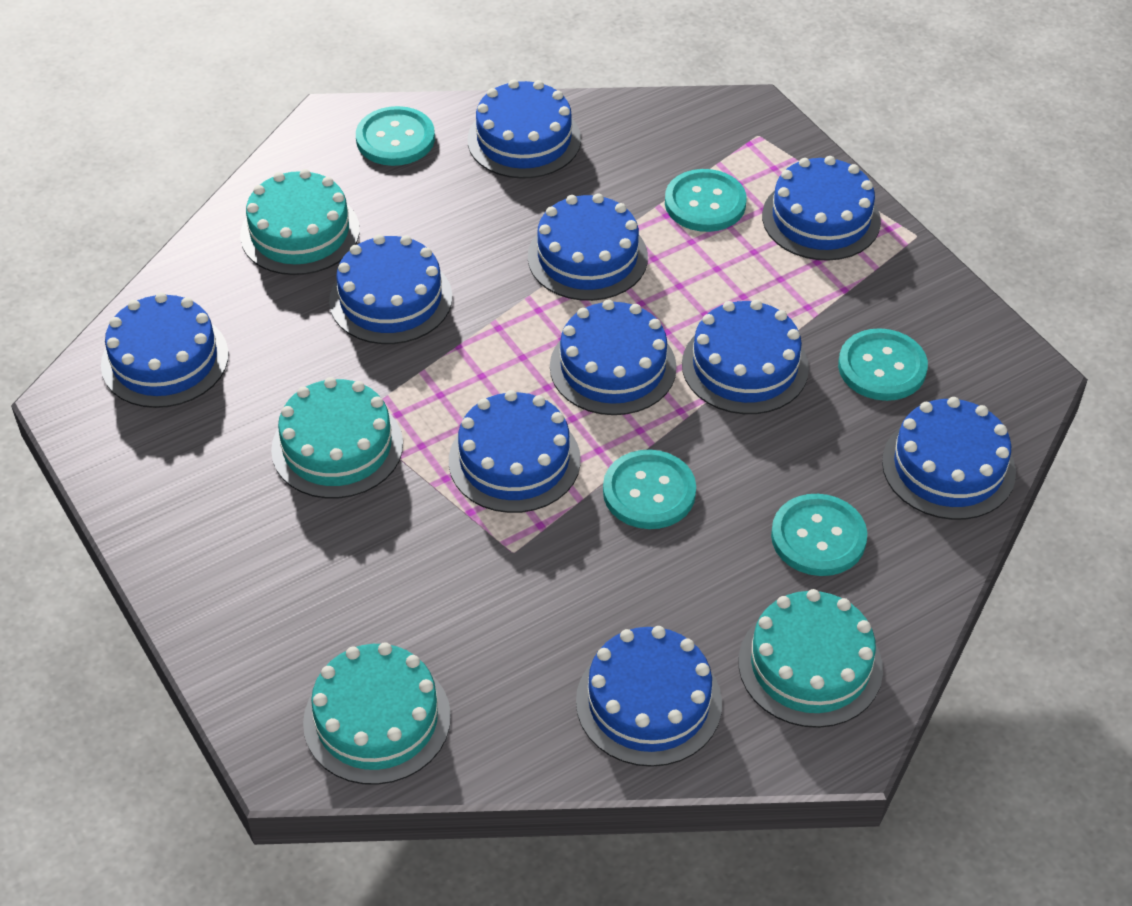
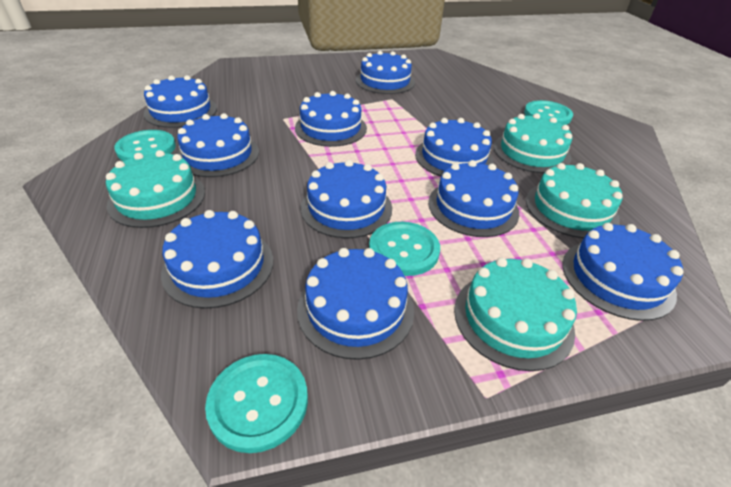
turquoise button: 5 -> 4

